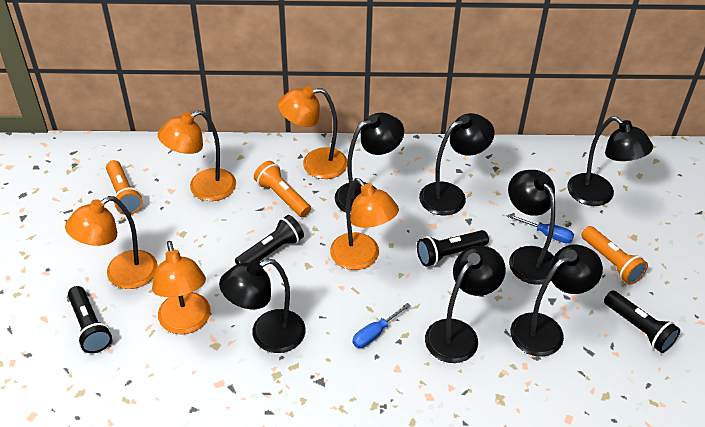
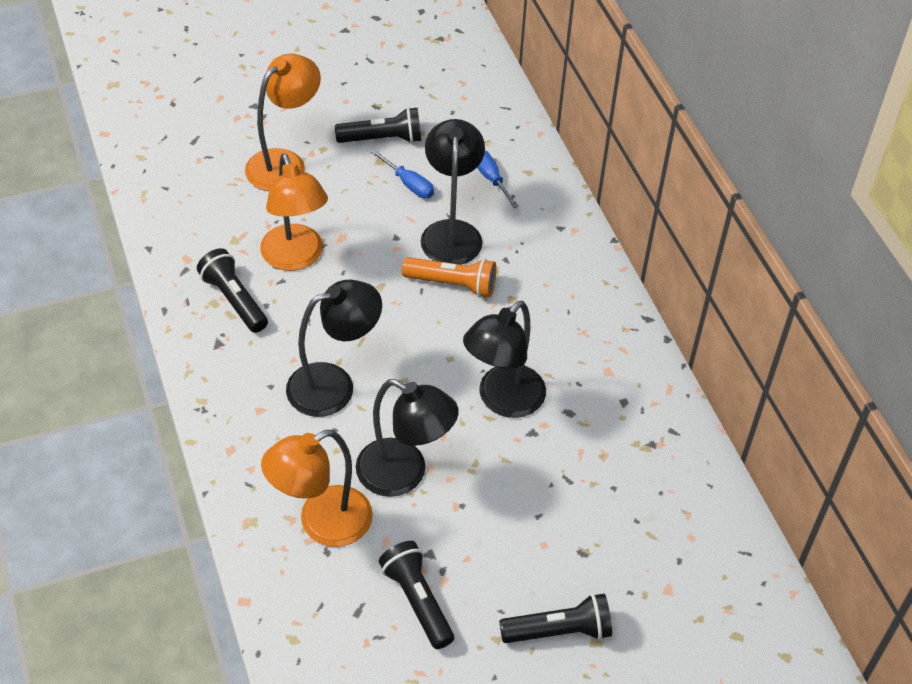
black lamp: 7 -> 4
orange flashlight: 3 -> 1
orange lamp: 5 -> 3

